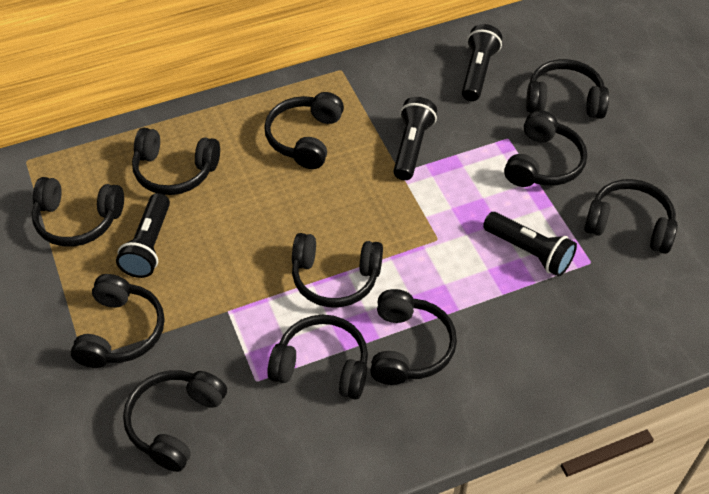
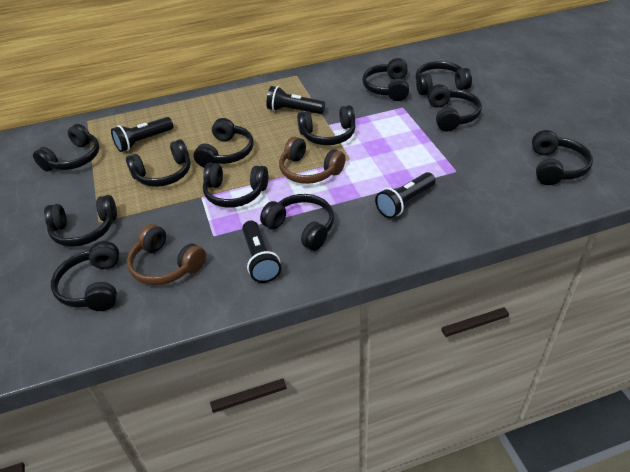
black headphones: 11 -> 12
brown headphones: 0 -> 2

